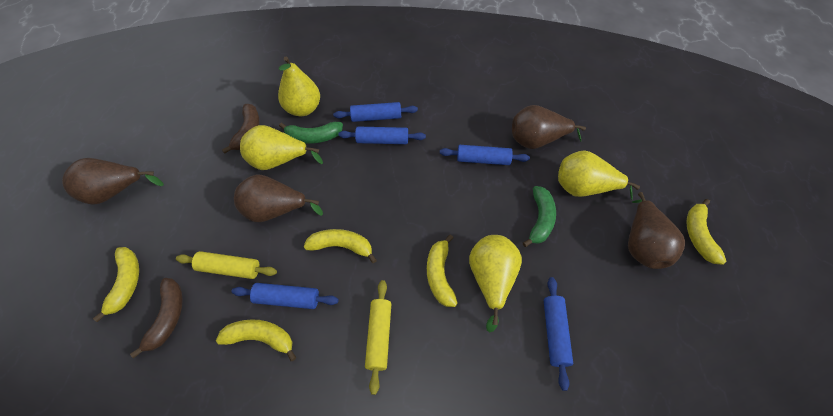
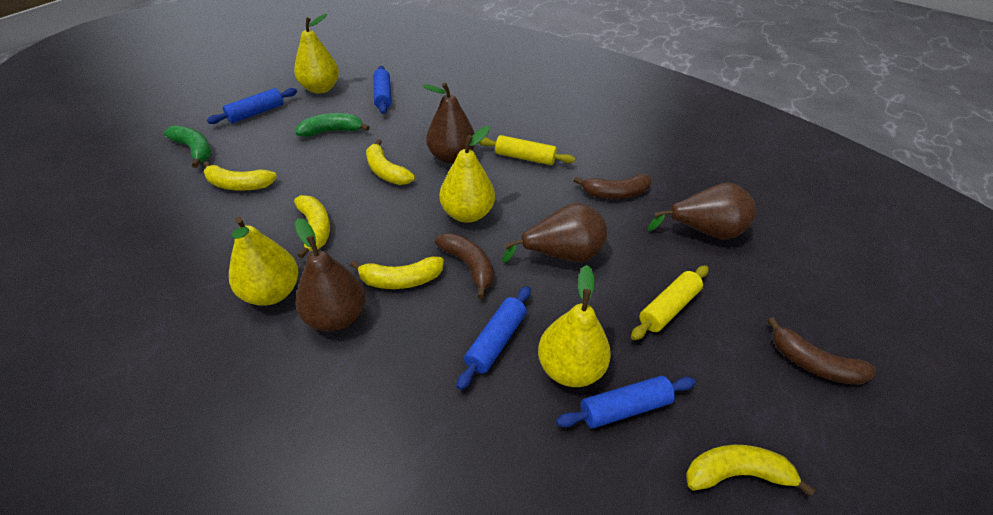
blue rolling pin: 5 -> 4
brown banana: 2 -> 3

